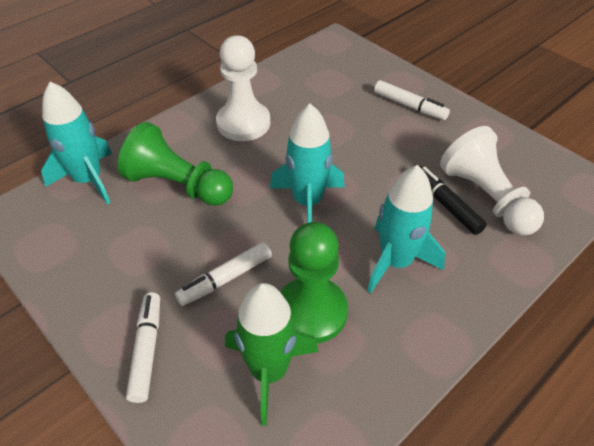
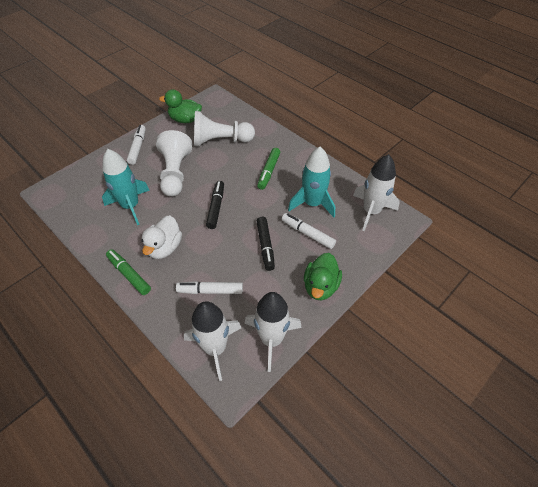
black marker: 1 -> 2
green duck: 0 -> 2
green marker: 0 -> 2
green pawn: 2 -> 0
green rocket: 1 -> 0
turquoise rocket: 3 -> 2
white duck: 0 -> 1
white rocket: 0 -> 3

